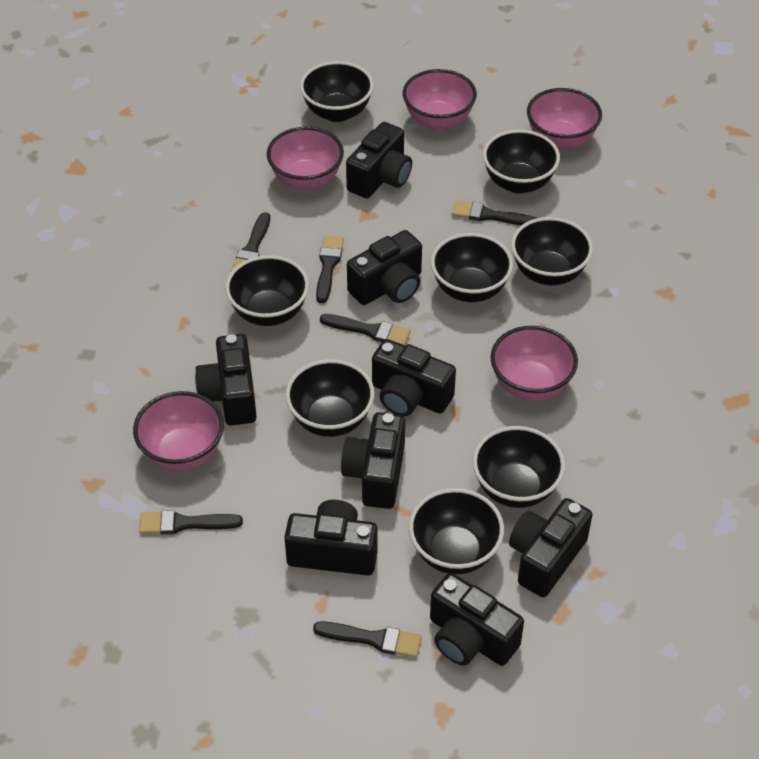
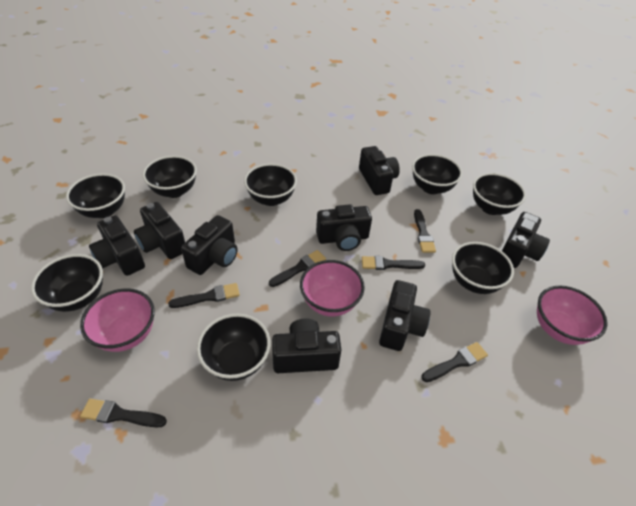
pink bowl: 5 -> 3

